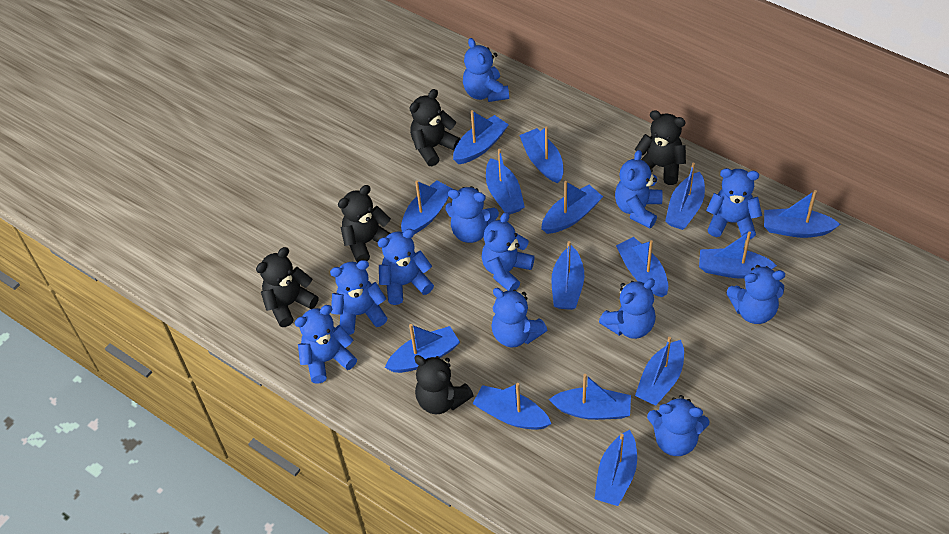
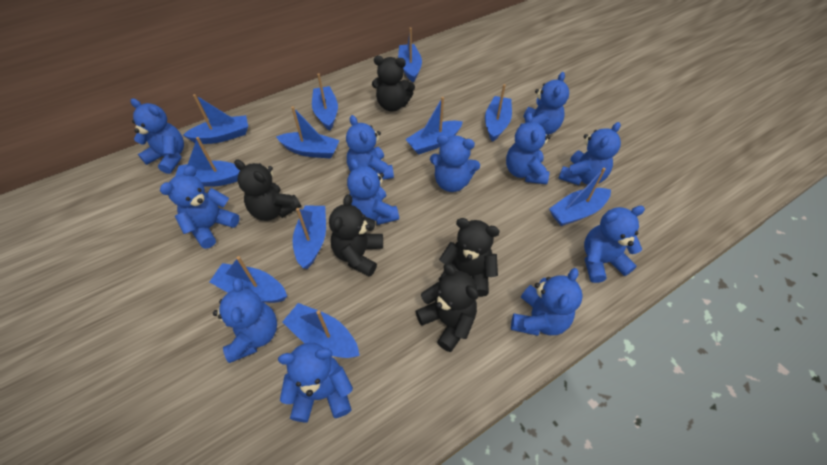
blue boat: 15 -> 11

